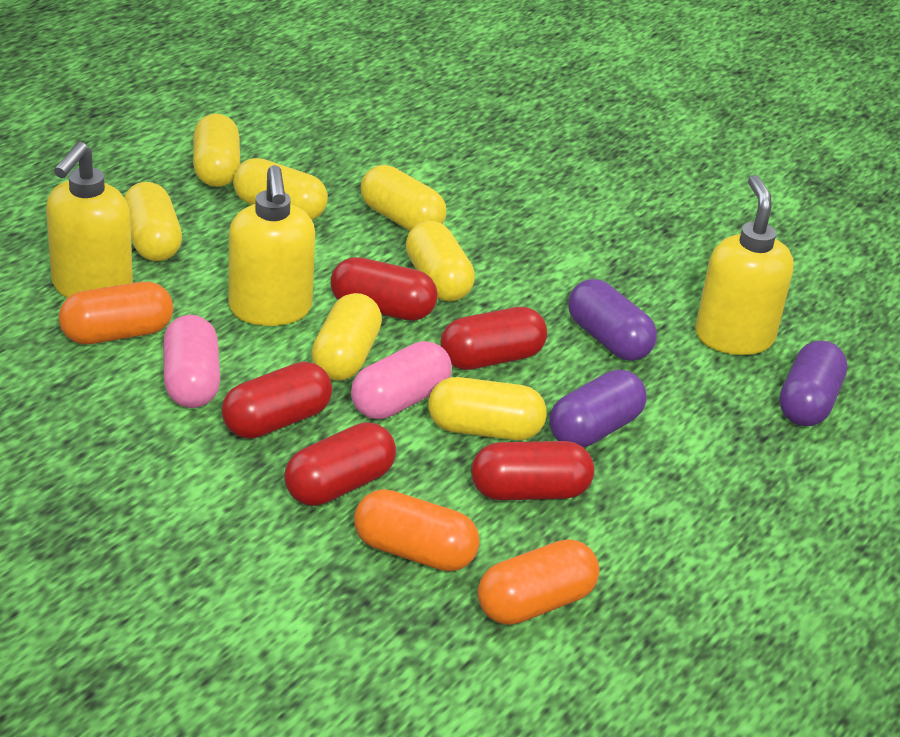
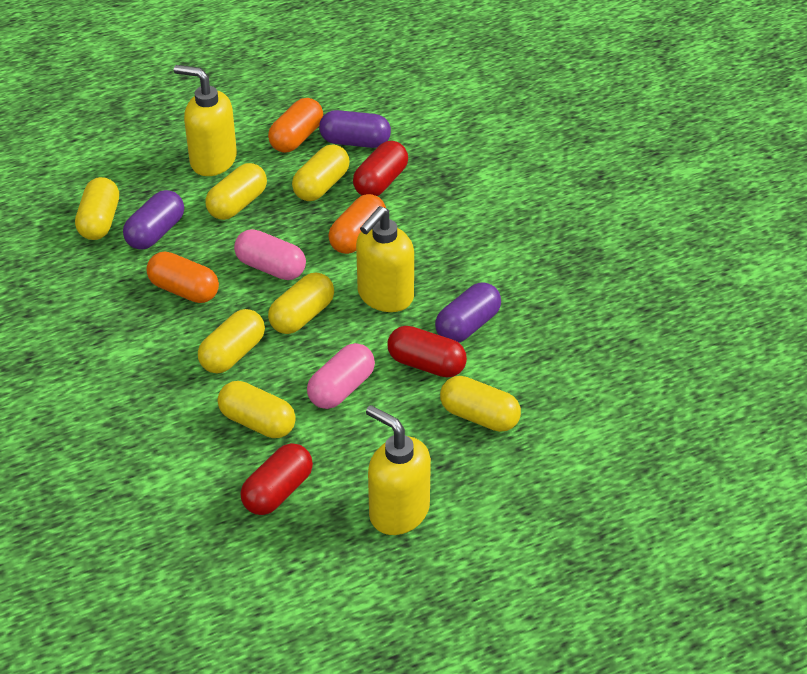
red capsule: 5 -> 3

